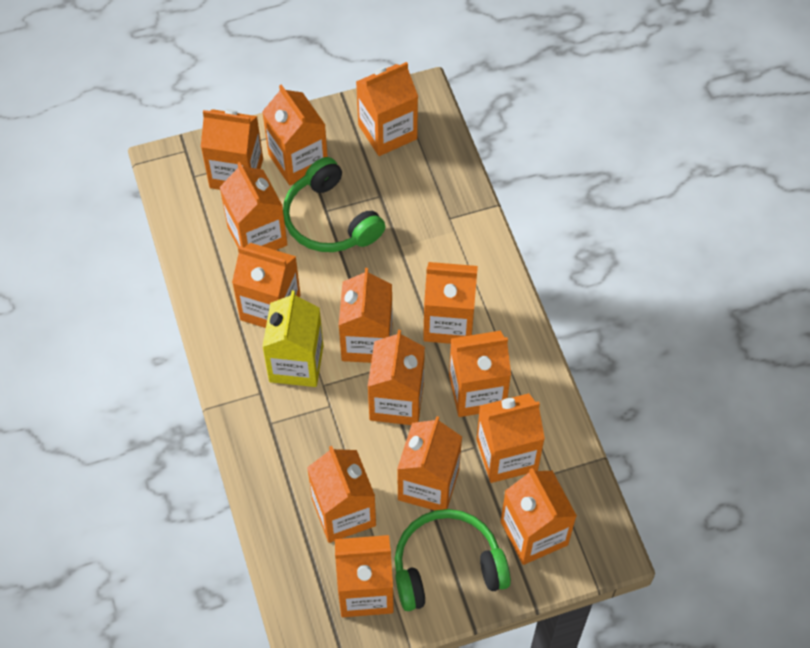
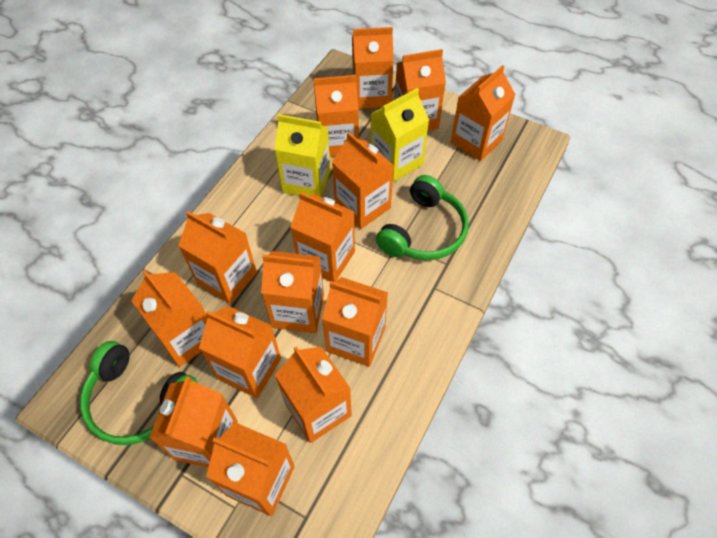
yellow carton: 1 -> 2

